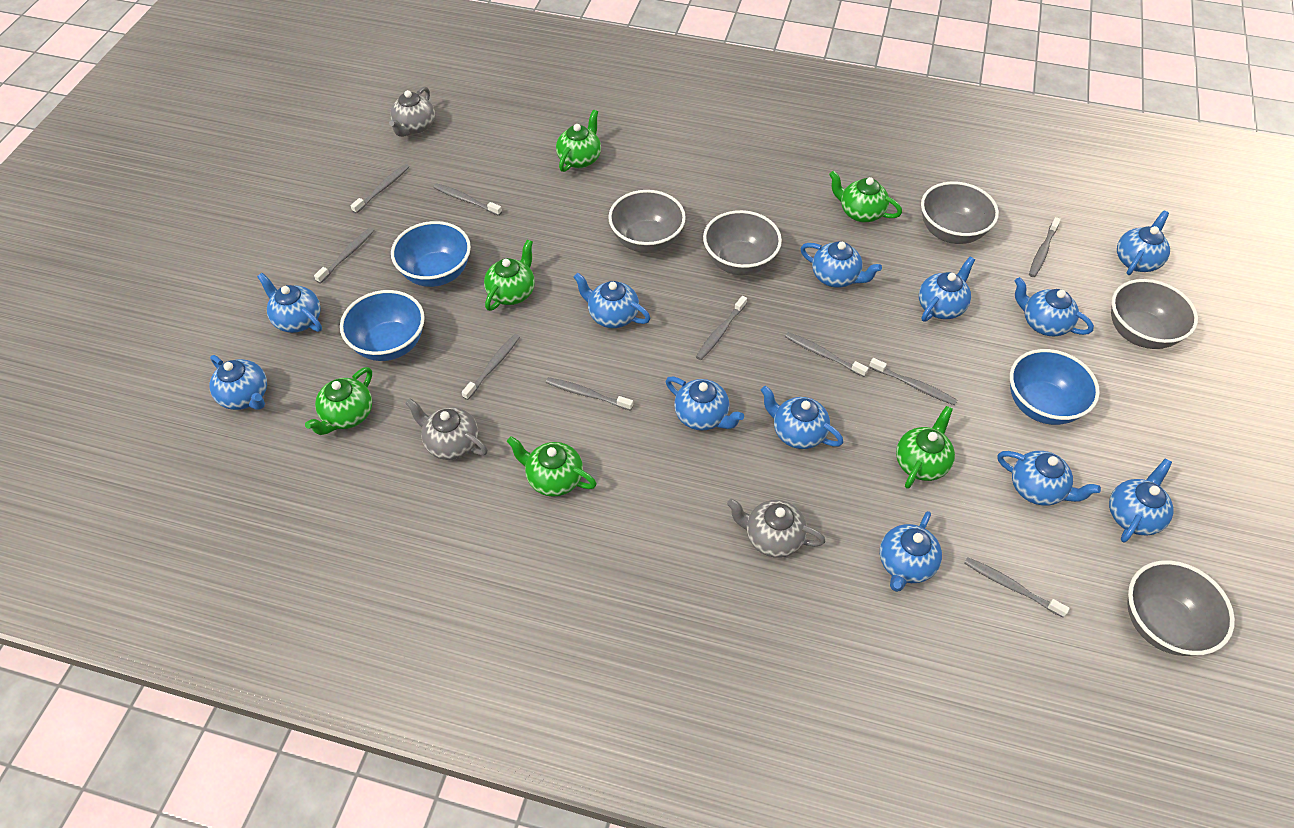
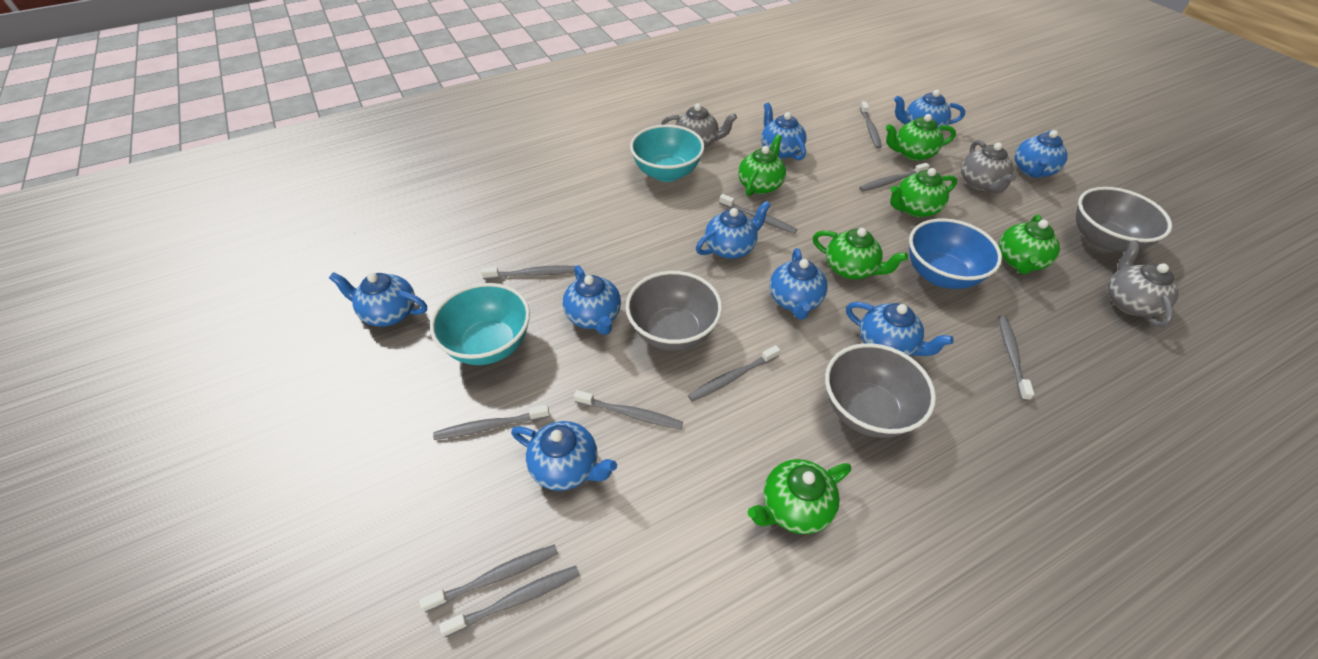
blue bowl: 3 -> 1
blue teapot: 12 -> 9
grey bowl: 5 -> 3
turquoise bowl: 0 -> 2

